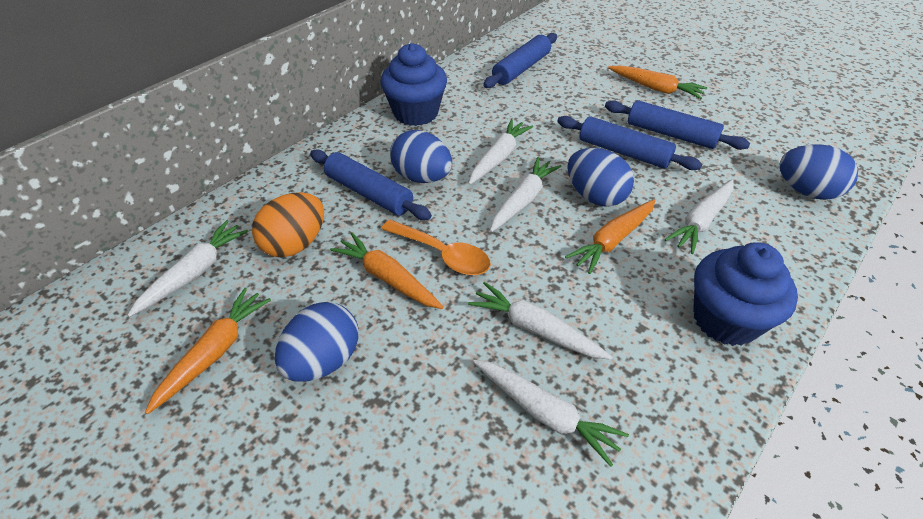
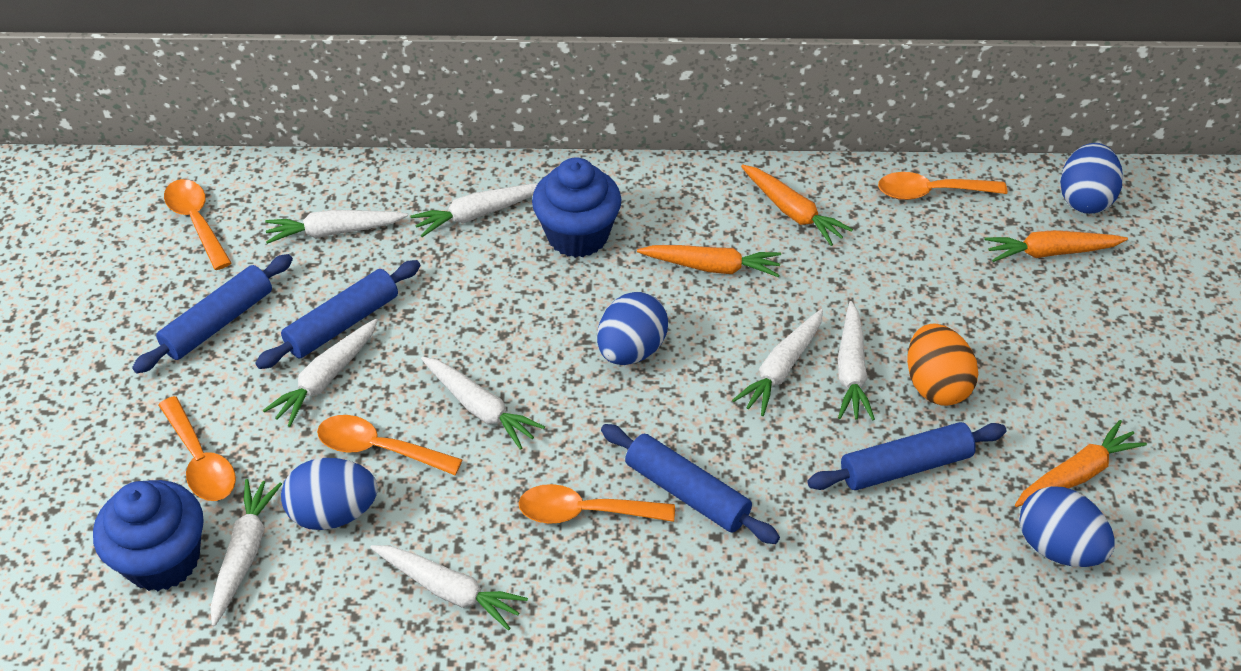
orange spoon: 1 -> 5
white carrot: 6 -> 8

